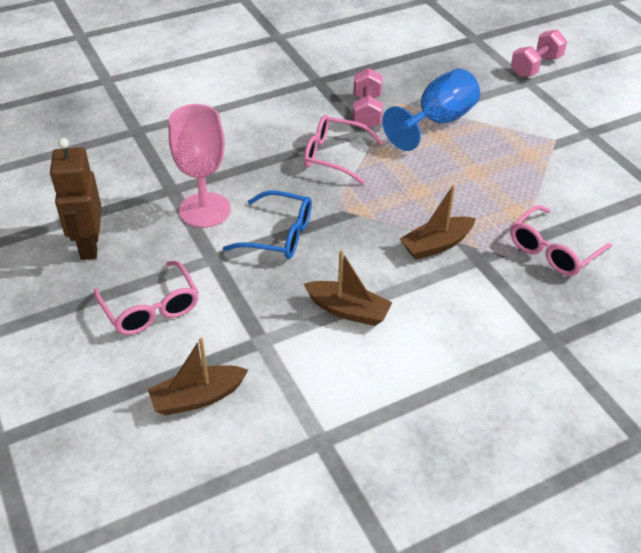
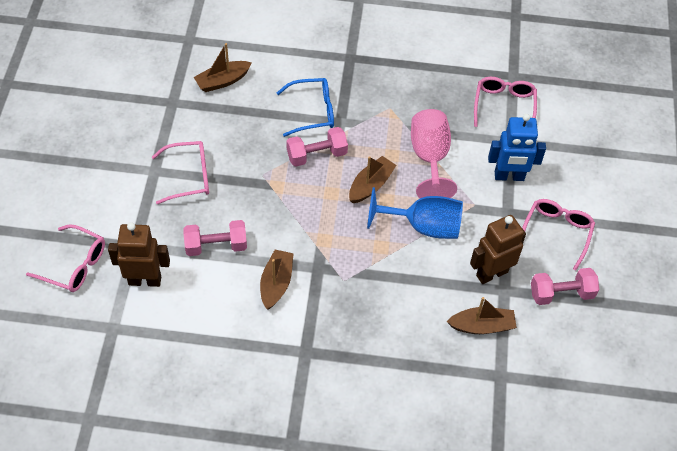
blue robot: 0 -> 1
brown boat: 3 -> 4
brown robot: 1 -> 2
pink dumbbell: 2 -> 3
pink glasses: 3 -> 4

